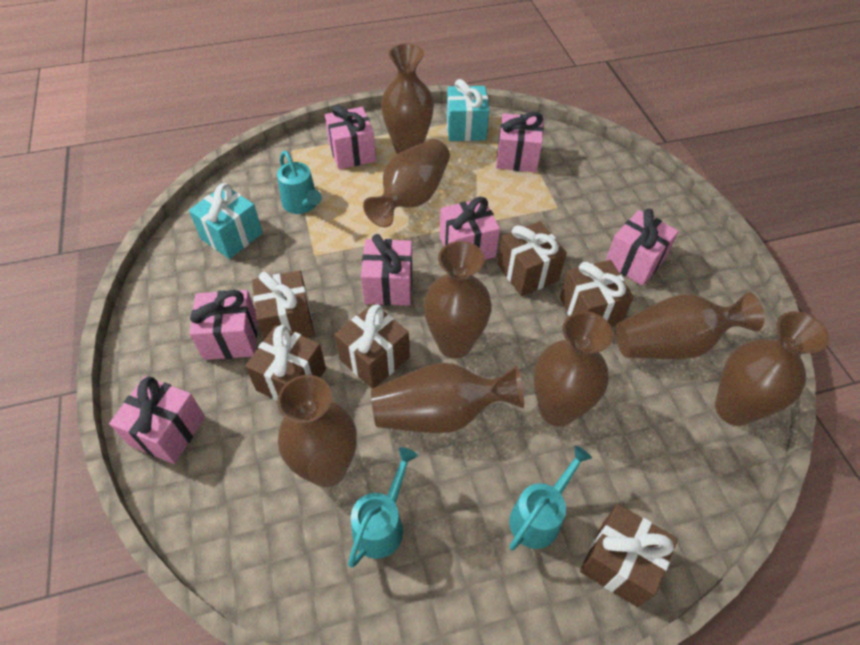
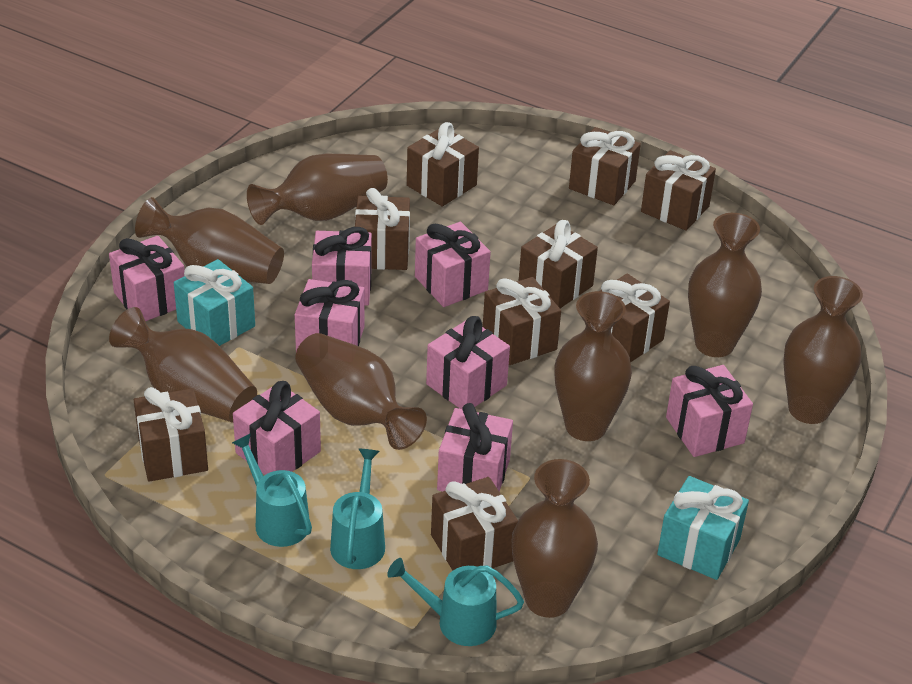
brown gift: 6 -> 9
pink gift: 7 -> 8

